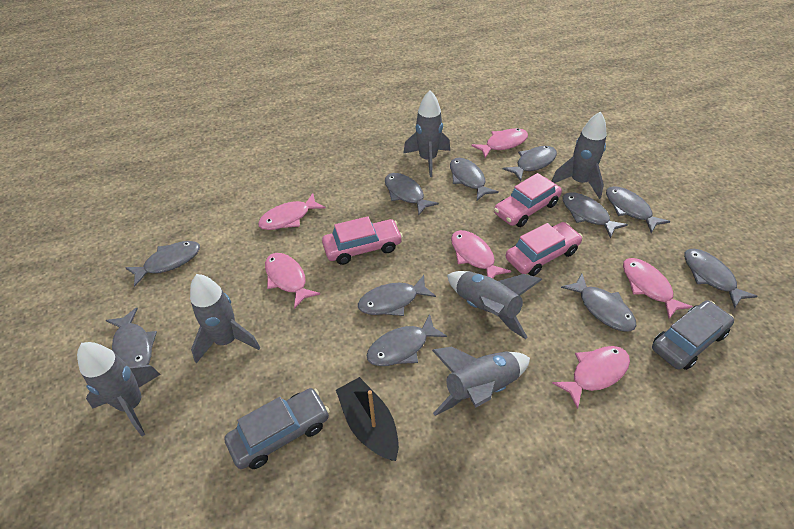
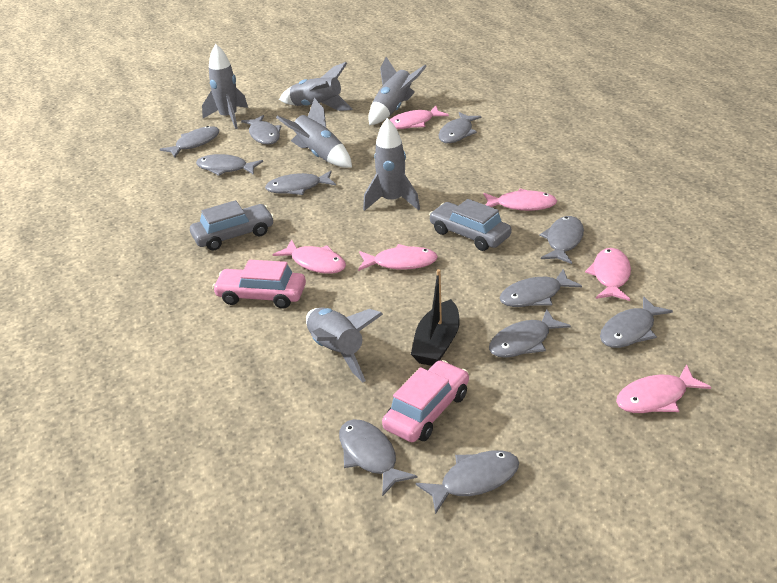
pink car: 3 -> 2

